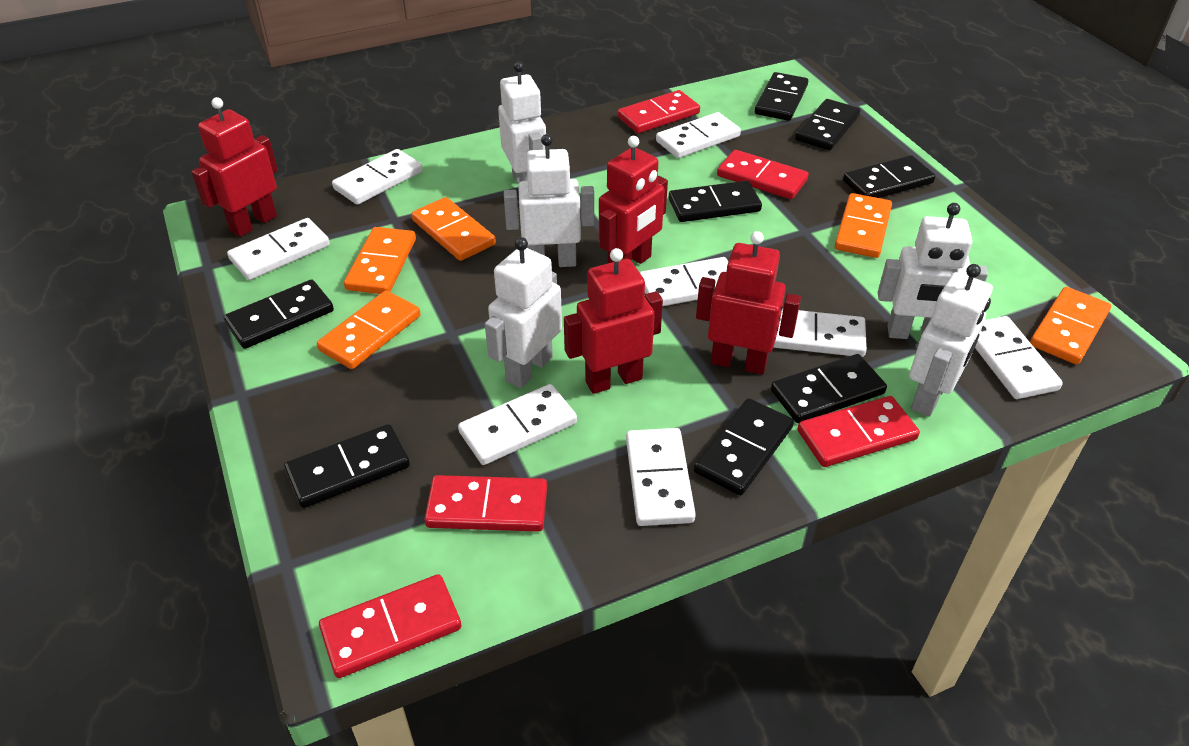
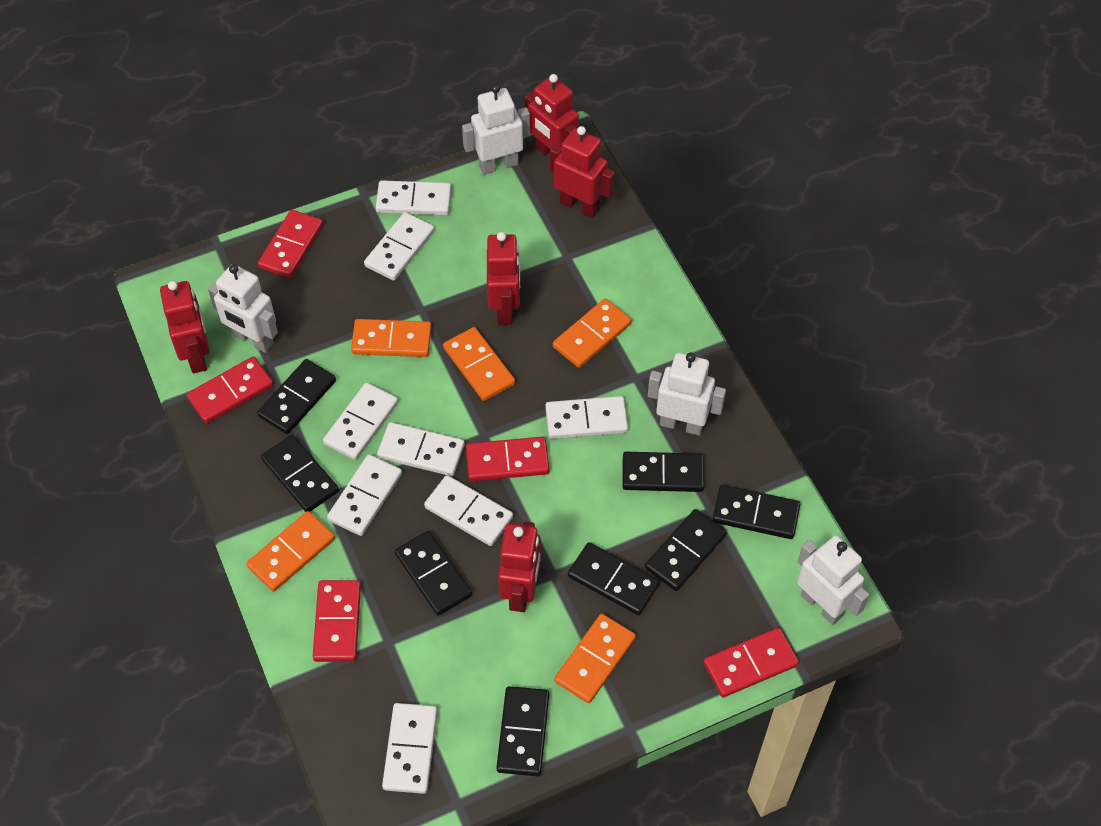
red robot: 4 -> 5
white robot: 5 -> 4

